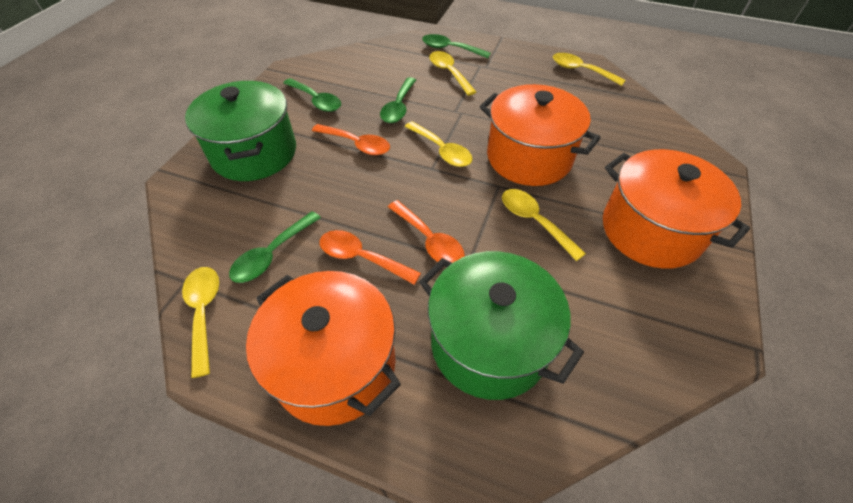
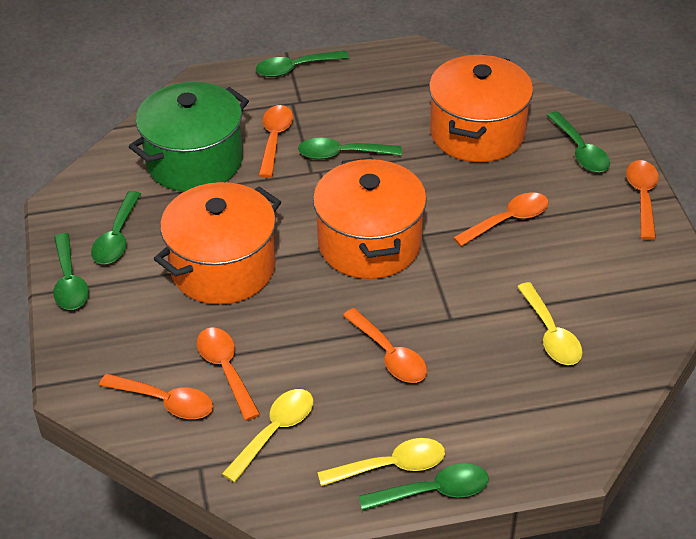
green pot: 2 -> 1
green spoon: 4 -> 6
orange spoon: 3 -> 6
yellow spoon: 5 -> 3

